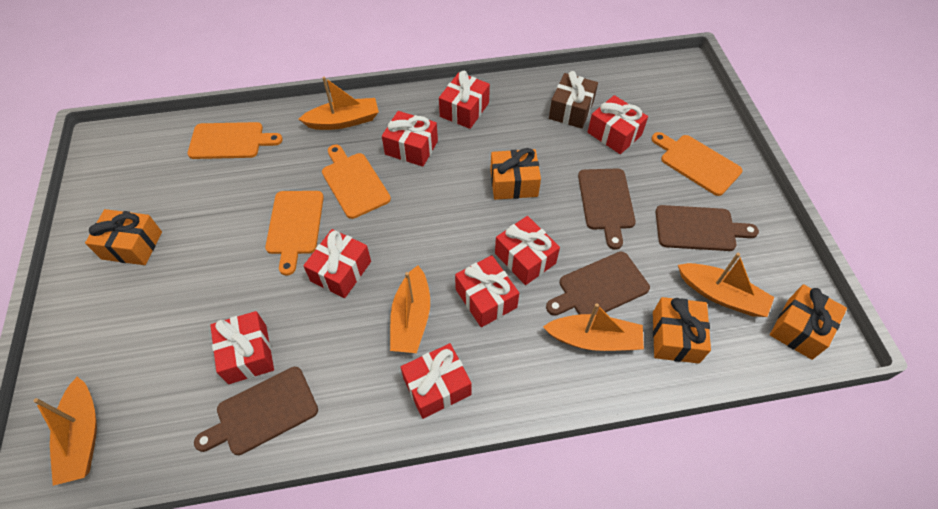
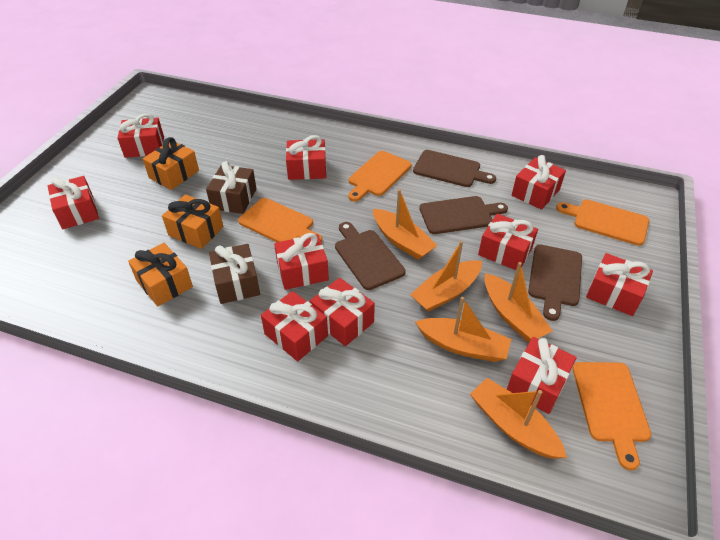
brown gift: 1 -> 2
orange gift: 4 -> 3
red gift: 8 -> 10

